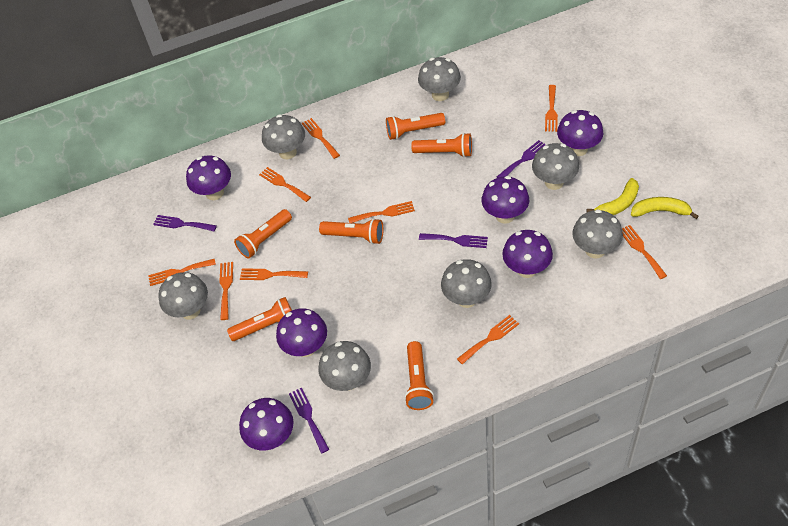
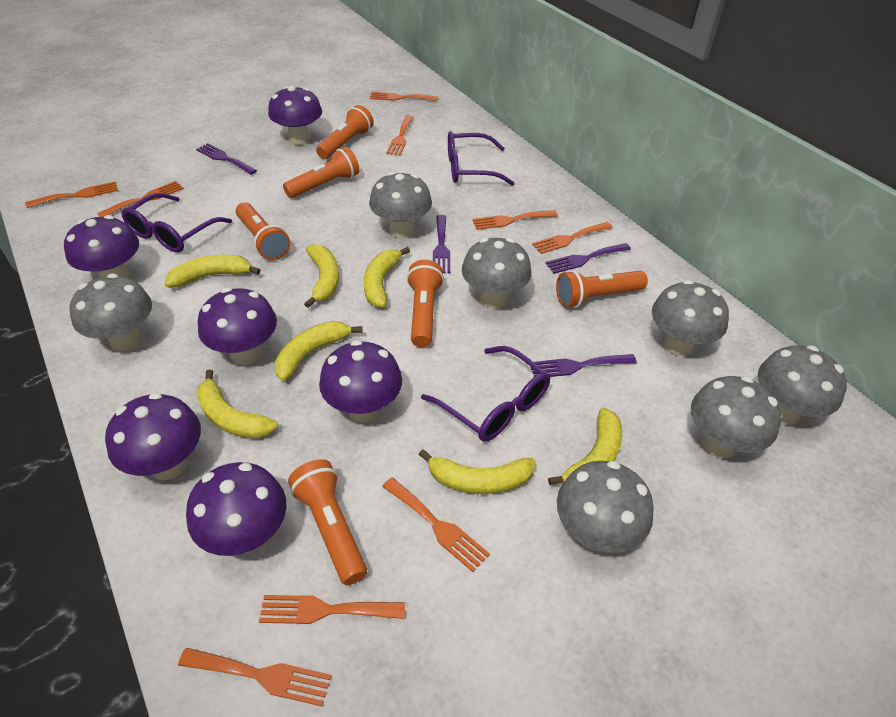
purple glasses: 0 -> 3
yellow banana: 2 -> 7

